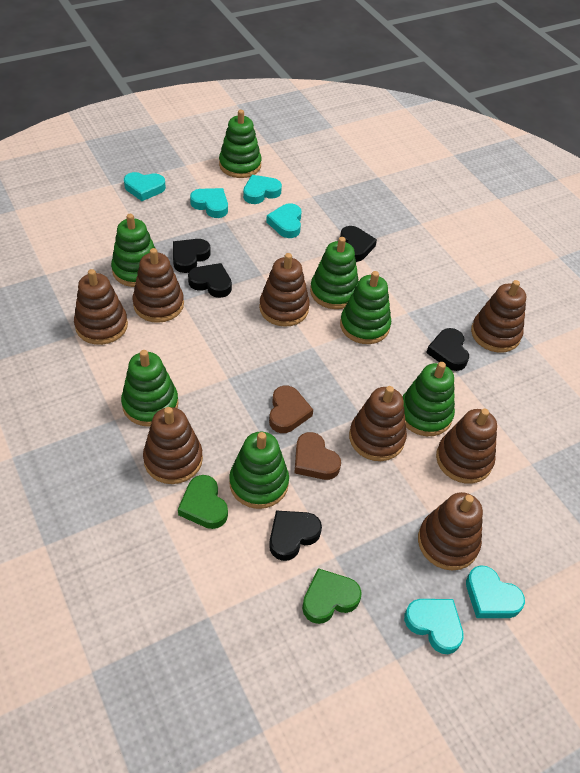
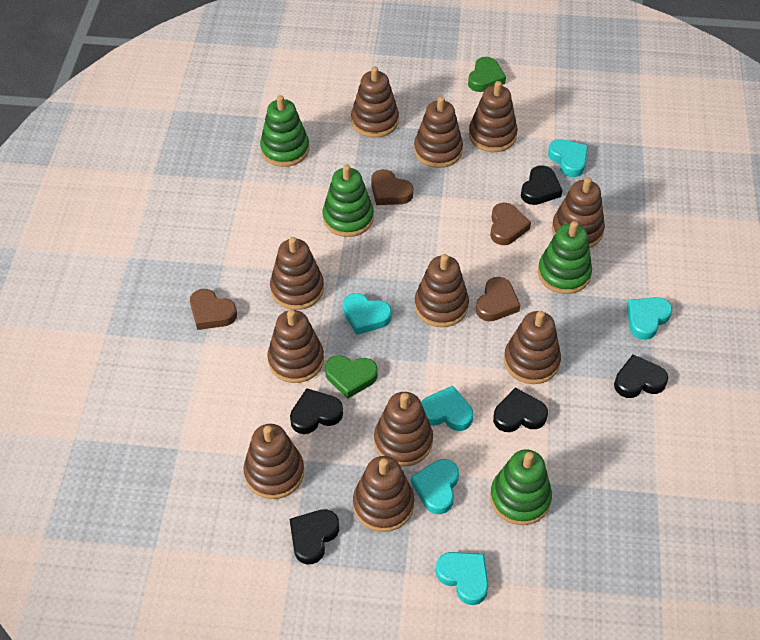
brown heart: 2 -> 4
brown stacking toy: 8 -> 11
green stacking toy: 7 -> 4

